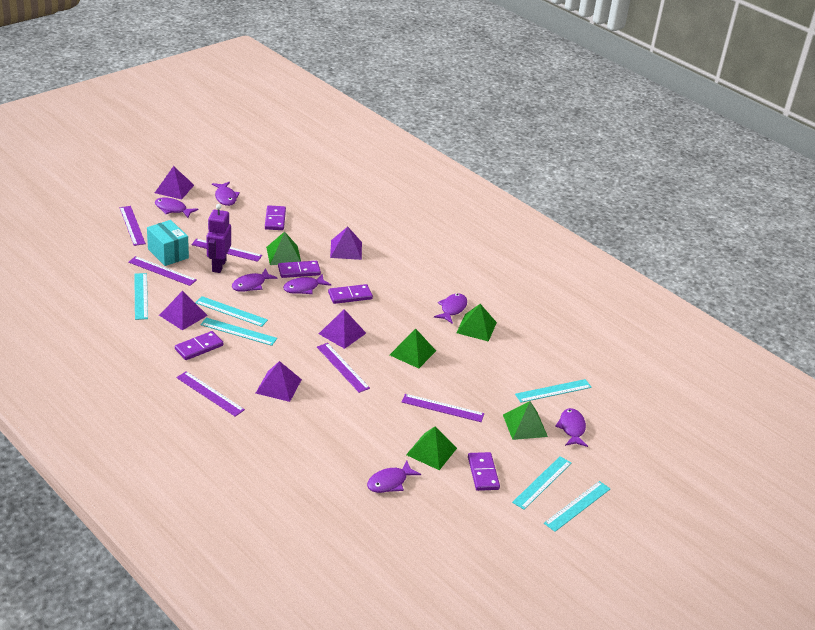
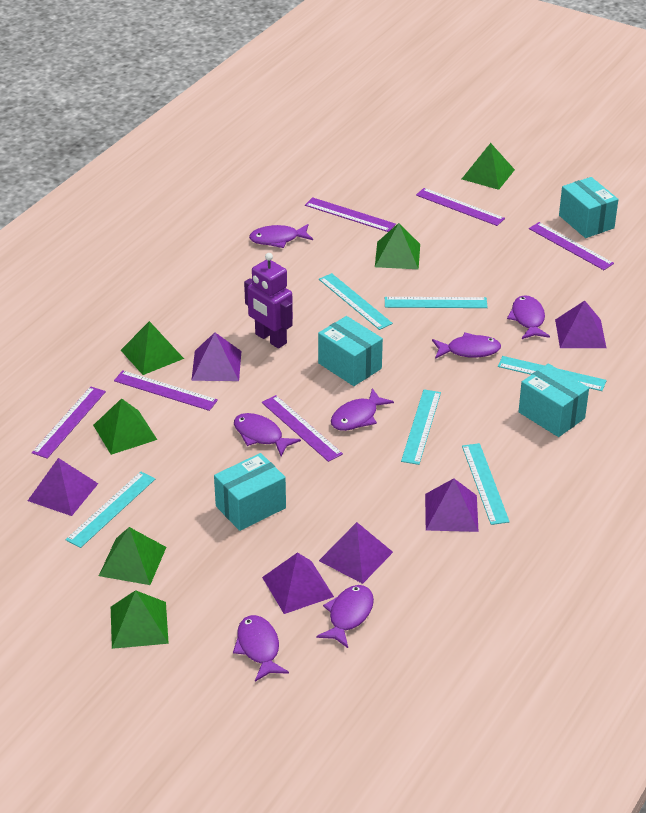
green pyramid: 5 -> 6
purple domino: 5 -> 0
purple pyramid: 5 -> 6
turquoise box: 1 -> 4

